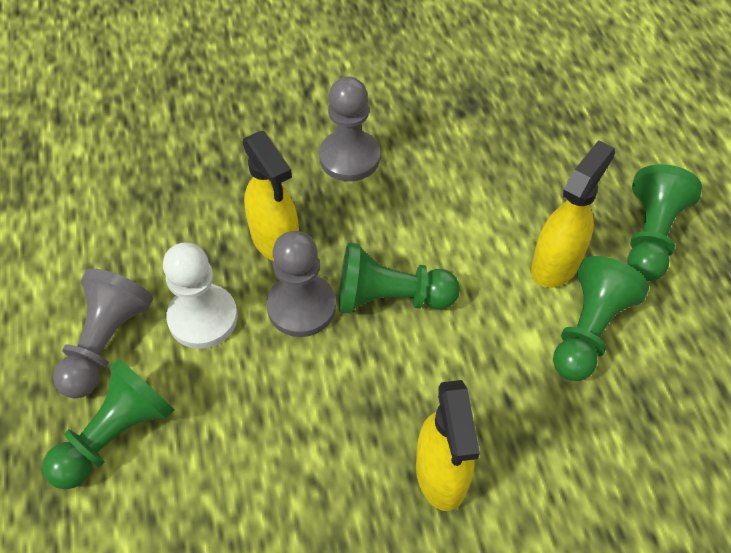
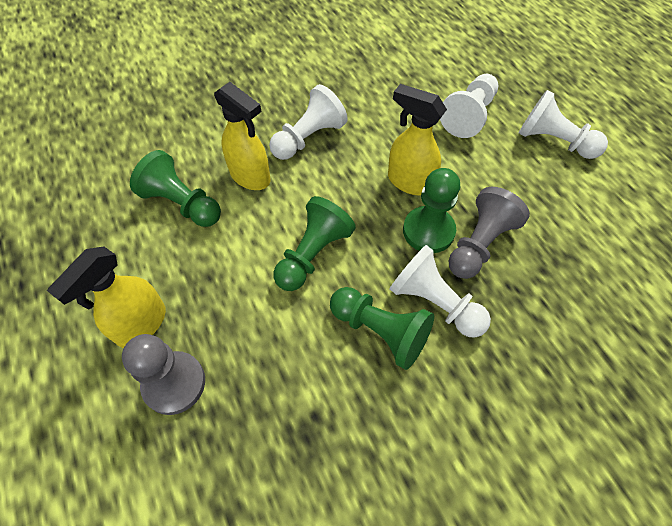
grey pawn: 3 -> 2
white pawn: 1 -> 4

